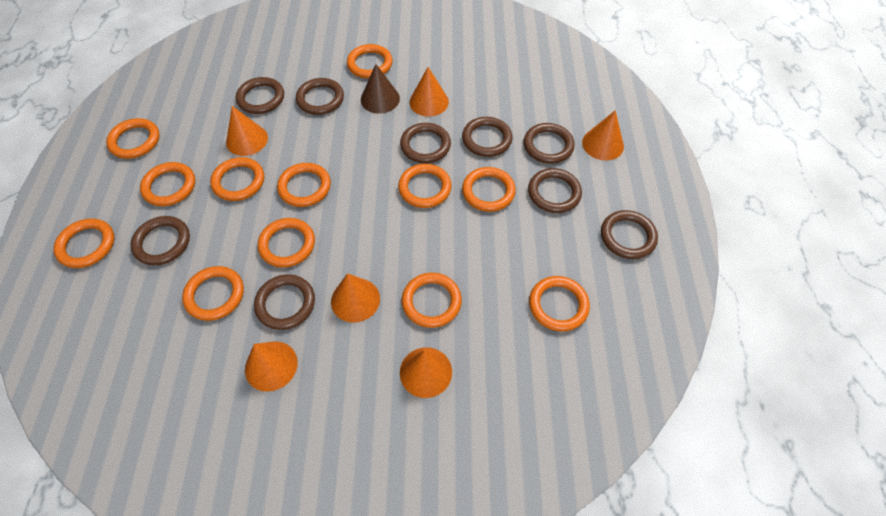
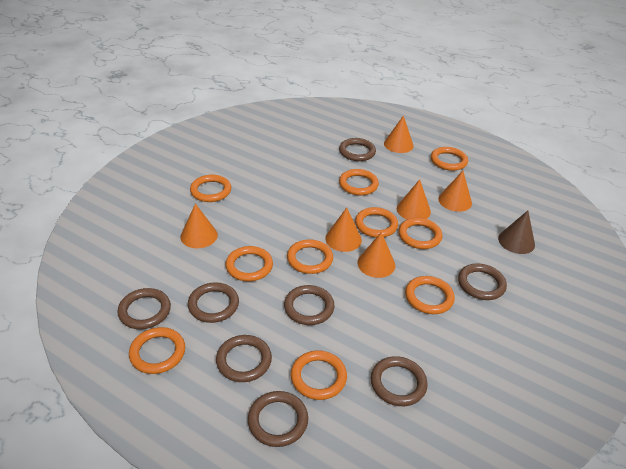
brown ring: 9 -> 8
orange ring: 12 -> 10

